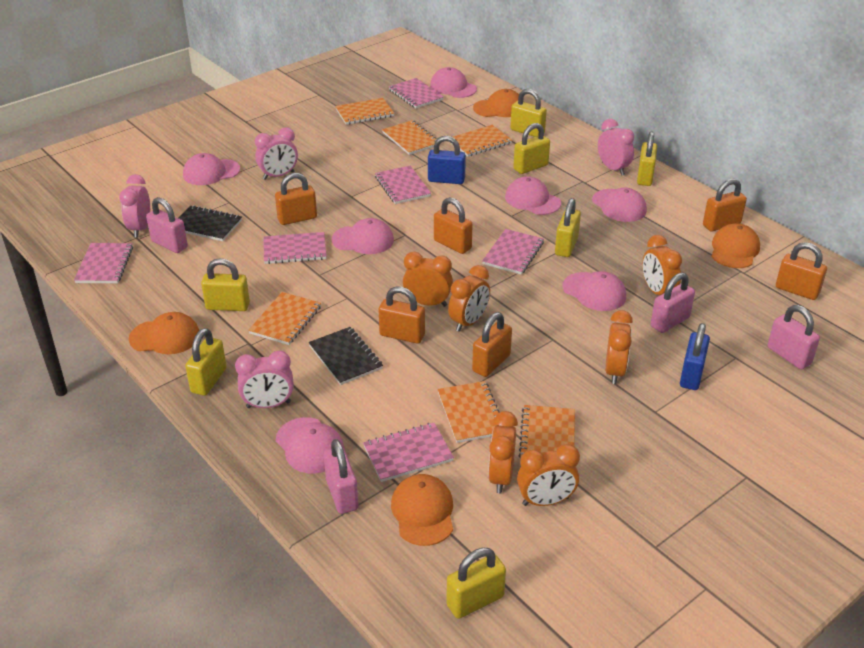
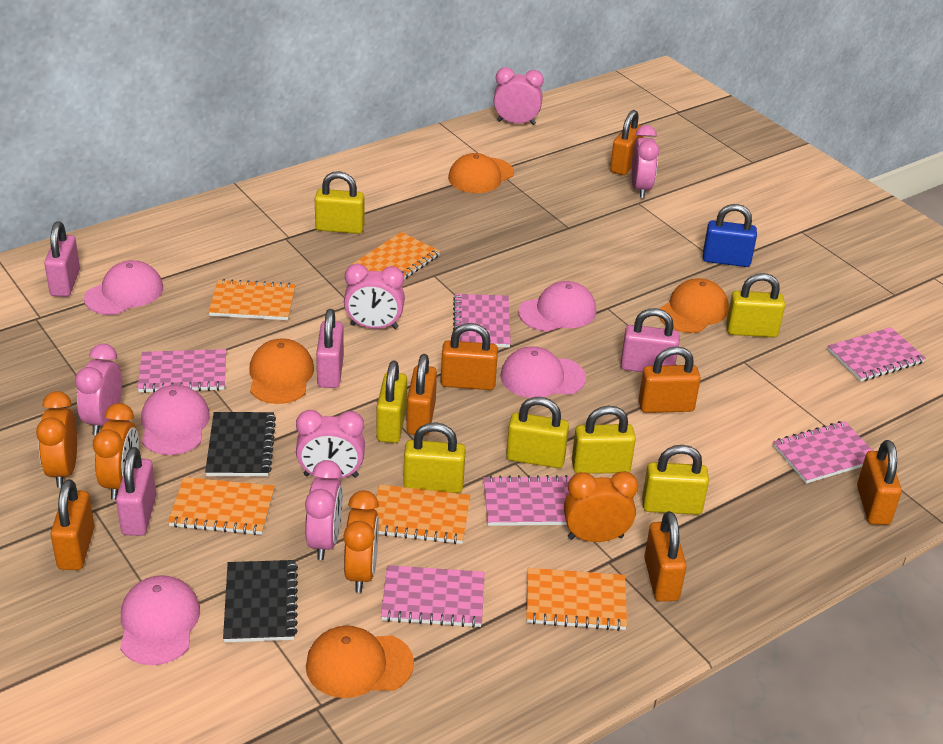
blue padlock: 2 -> 1
orange clock: 6 -> 4
orange notebook: 6 -> 5
orange padlock: 6 -> 7
pink cap: 7 -> 5
pink clock: 4 -> 6

